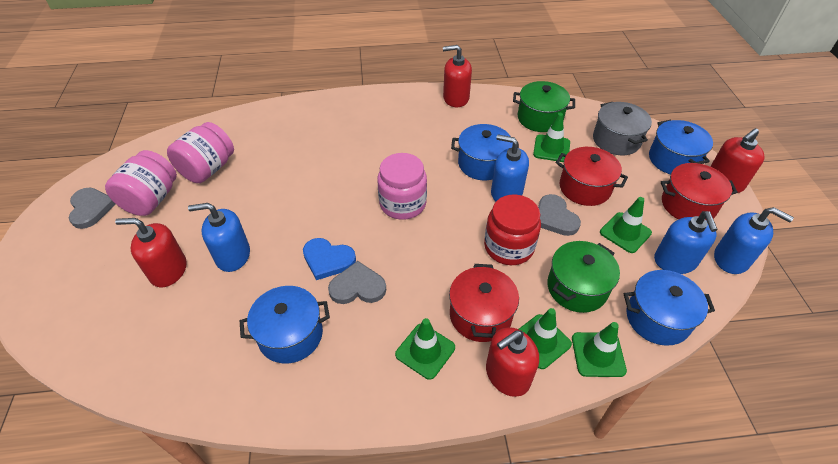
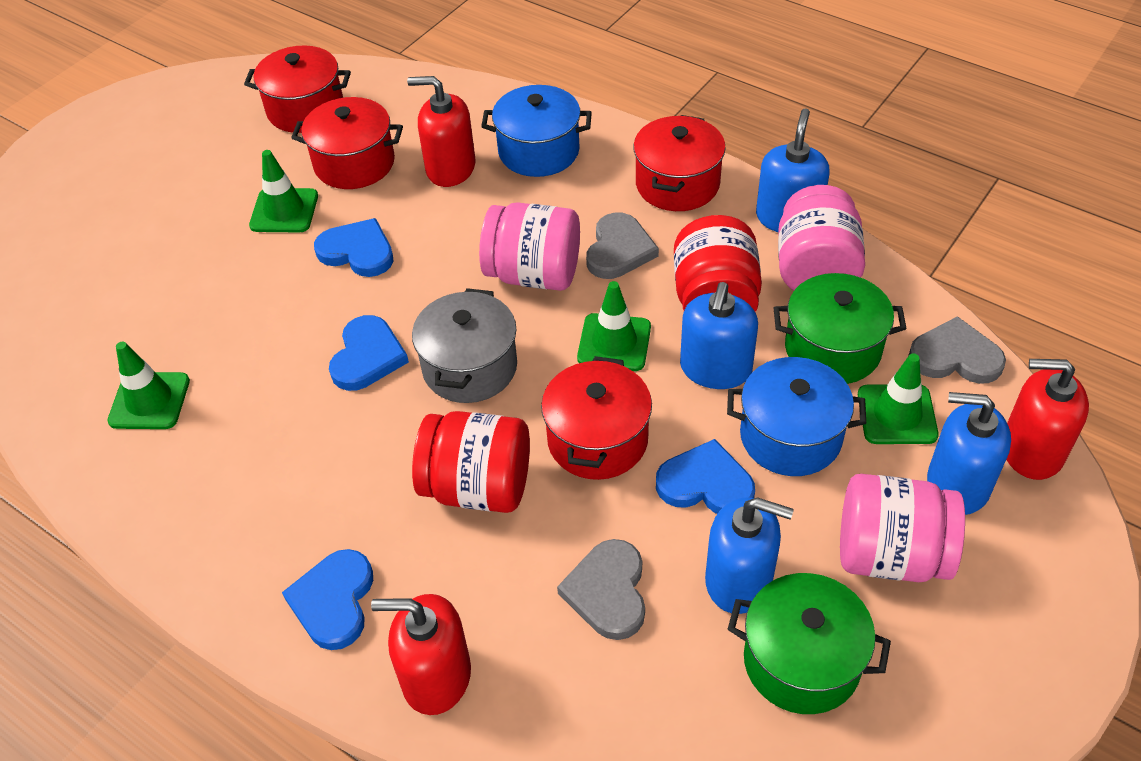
blue heart: 1 -> 4
blue pot: 4 -> 2
green traffic cone: 5 -> 4
red jar: 1 -> 2
red pot: 3 -> 4
red soap dispenser: 4 -> 3

